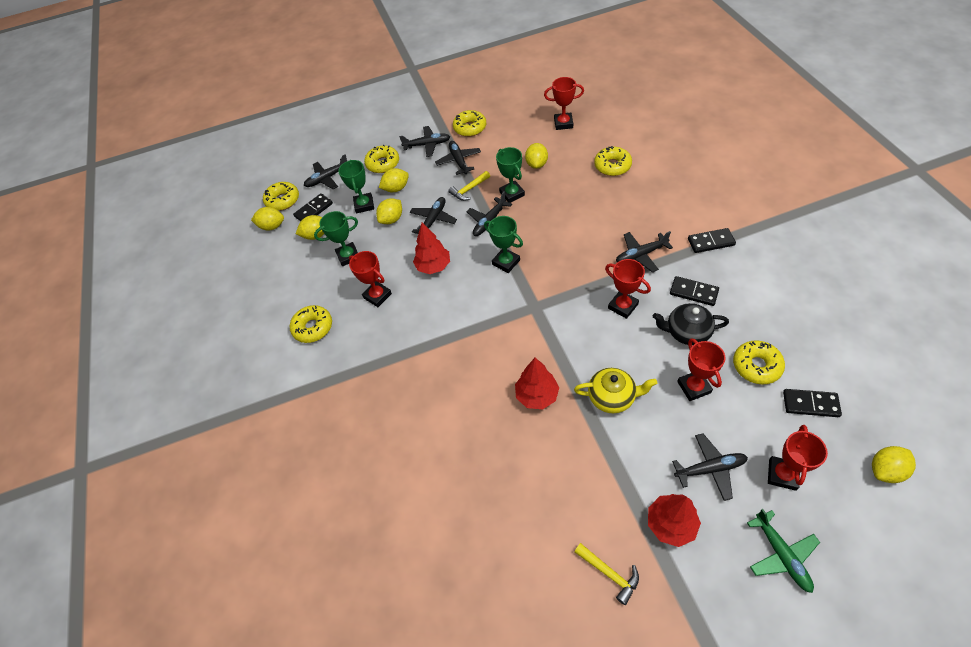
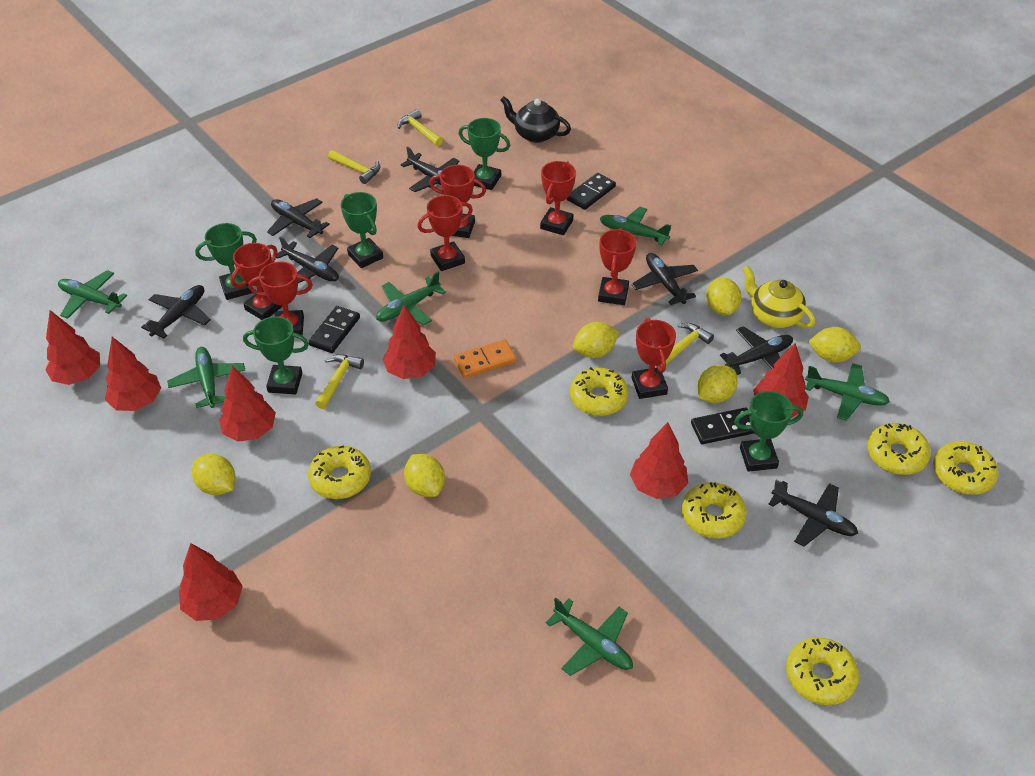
black domino: 4 -> 3
green plane: 1 -> 6
green trophy: 4 -> 5
orange domino: 0 -> 1
red tree: 3 -> 7
red trophy: 5 -> 7
yellow hammer: 2 -> 4

